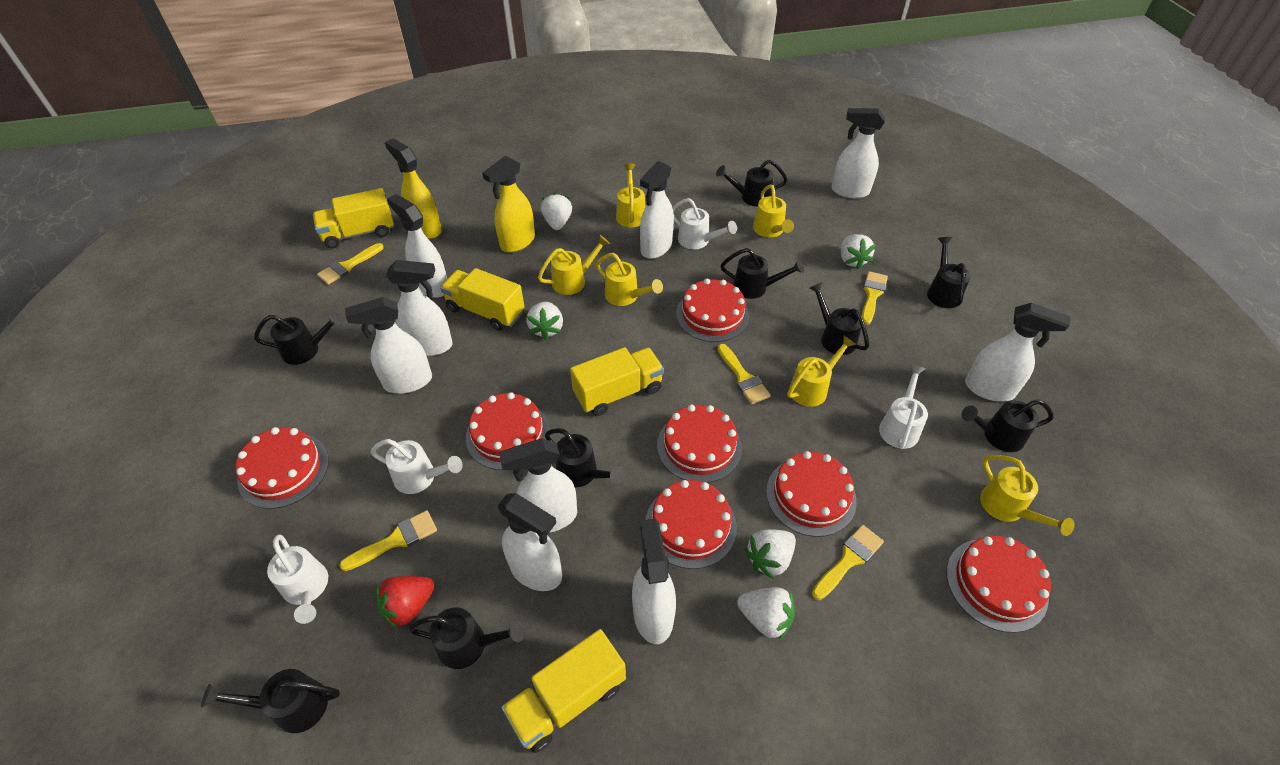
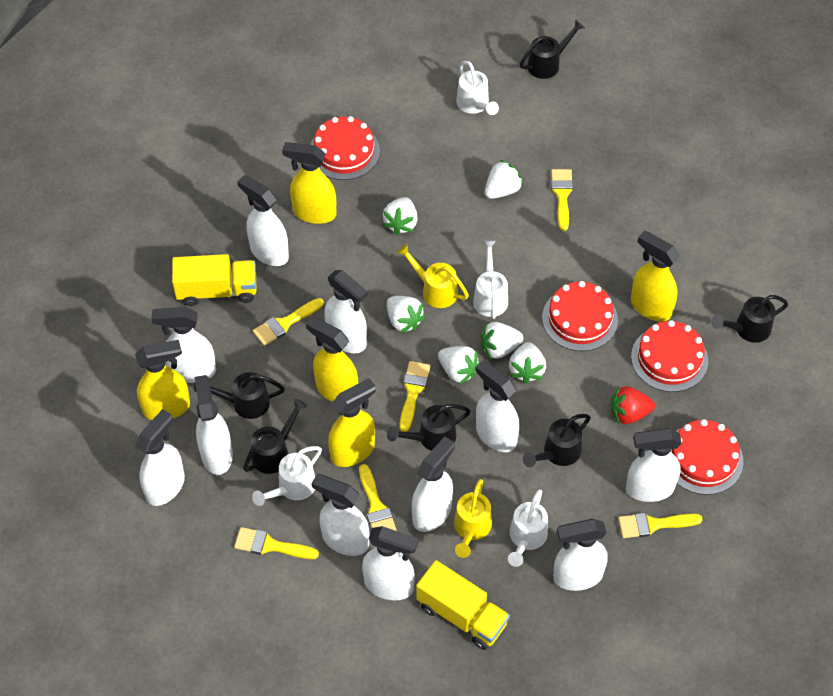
black watering can: 9 -> 6
red cake: 7 -> 4
white spray bottle: 9 -> 11
white strawberry: 5 -> 6
yellow brush: 5 -> 6
yellow spray bottle: 2 -> 5
yellow truck: 4 -> 2
yellow watering can: 6 -> 2

